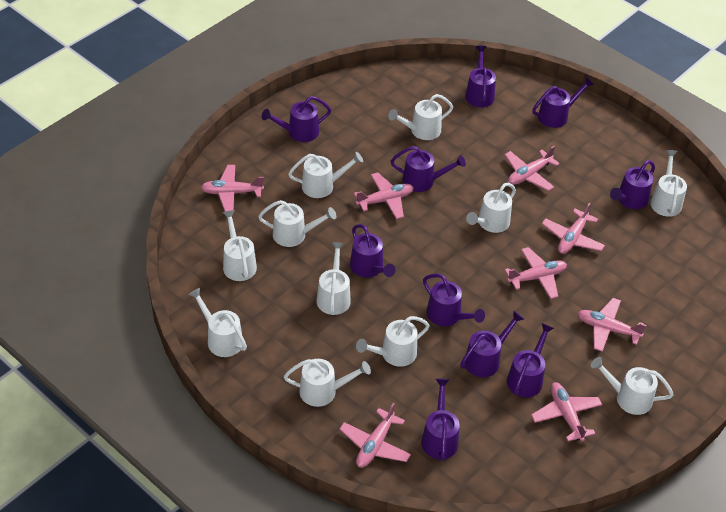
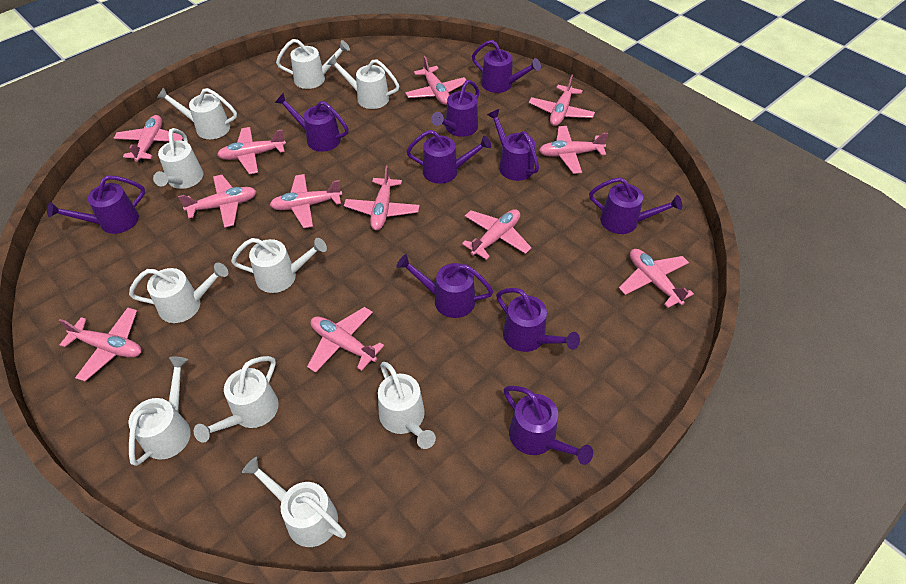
pink plane: 8 -> 12
white watering can: 11 -> 10

